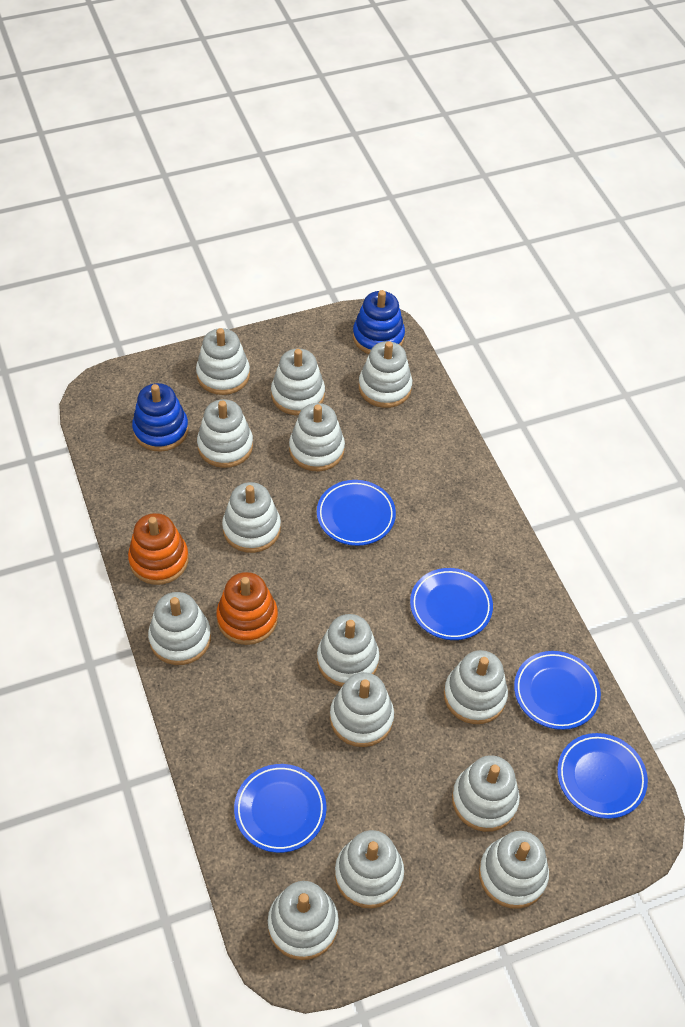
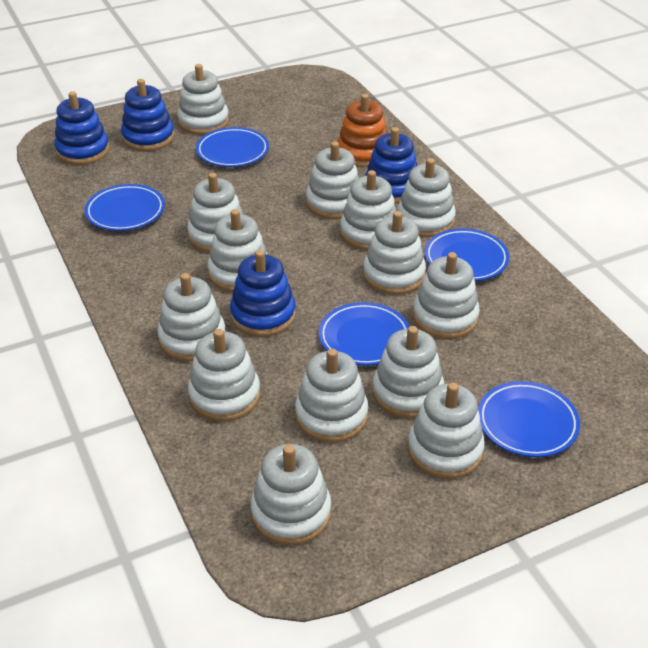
blue stacking toy: 2 -> 4
orange stacking toy: 2 -> 1

